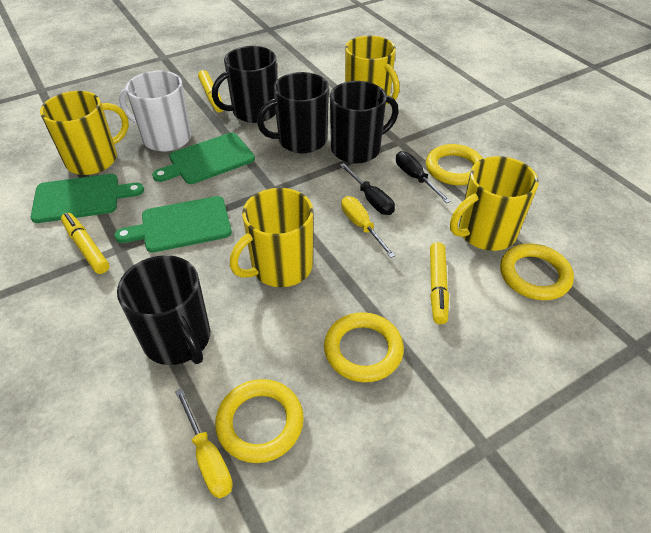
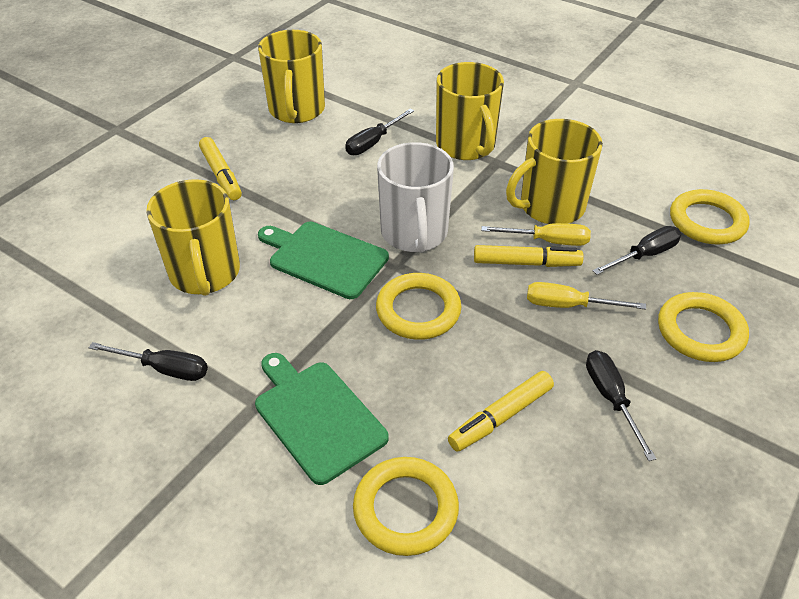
black mug: 4 -> 0
black screwdriver: 2 -> 4
green cutting board: 3 -> 2

